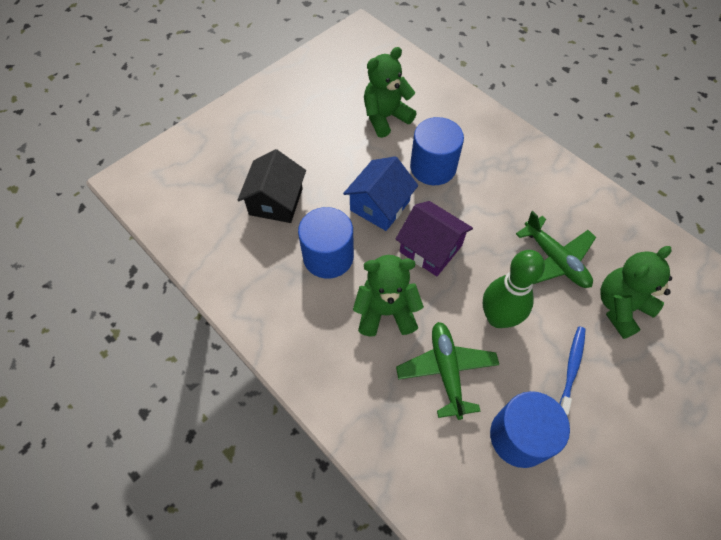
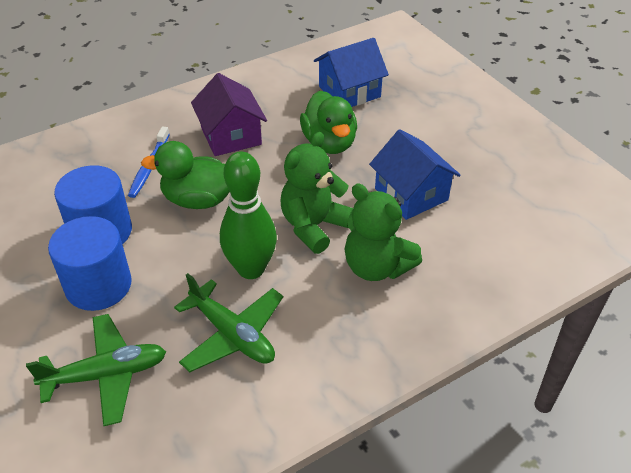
black house: 1 -> 0
blue cylinder: 3 -> 2
blue house: 1 -> 2
green duck: 0 -> 2
green teddy bear: 3 -> 2

